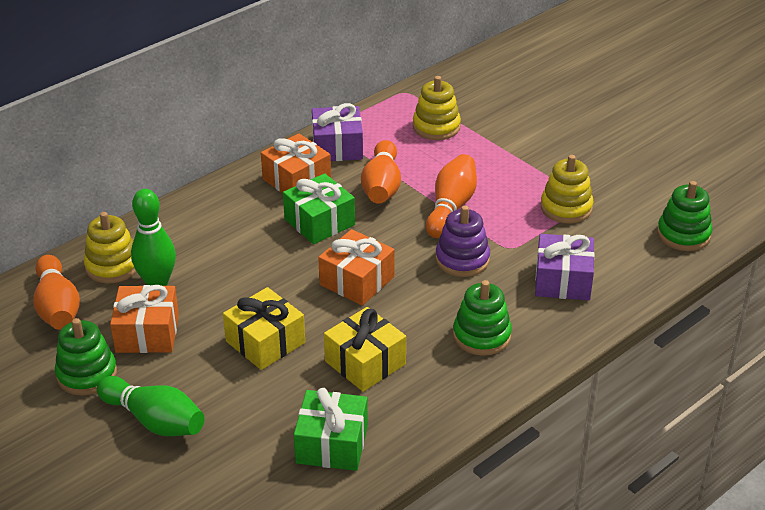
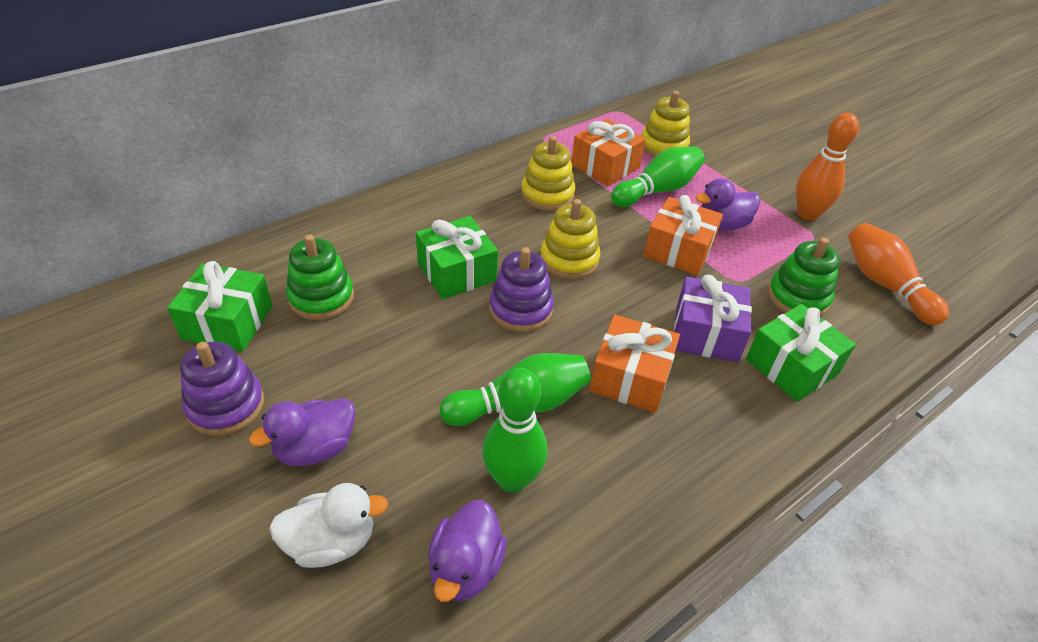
green bowling pin: 2 -> 3
green gift: 2 -> 3
green stacking toy: 3 -> 2
orange bowling pin: 3 -> 2
purple duck: 0 -> 3
purple gift: 2 -> 1
purple stacking toy: 1 -> 2
white duck: 0 -> 1
yellow gift: 2 -> 0

